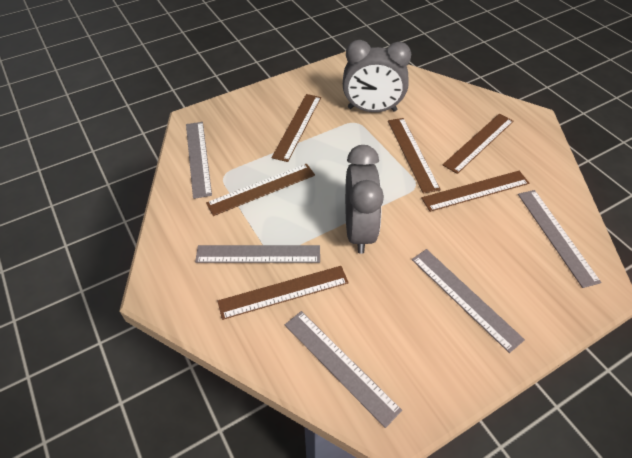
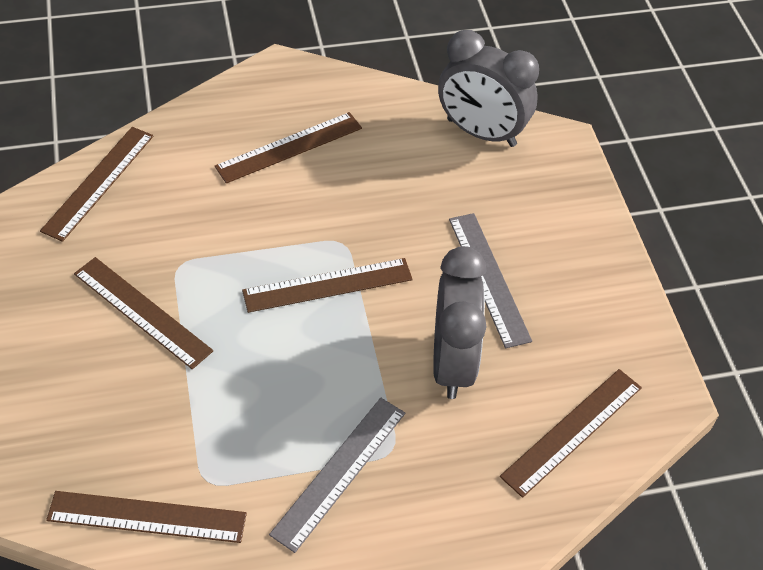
grey ruler: 5 -> 2

